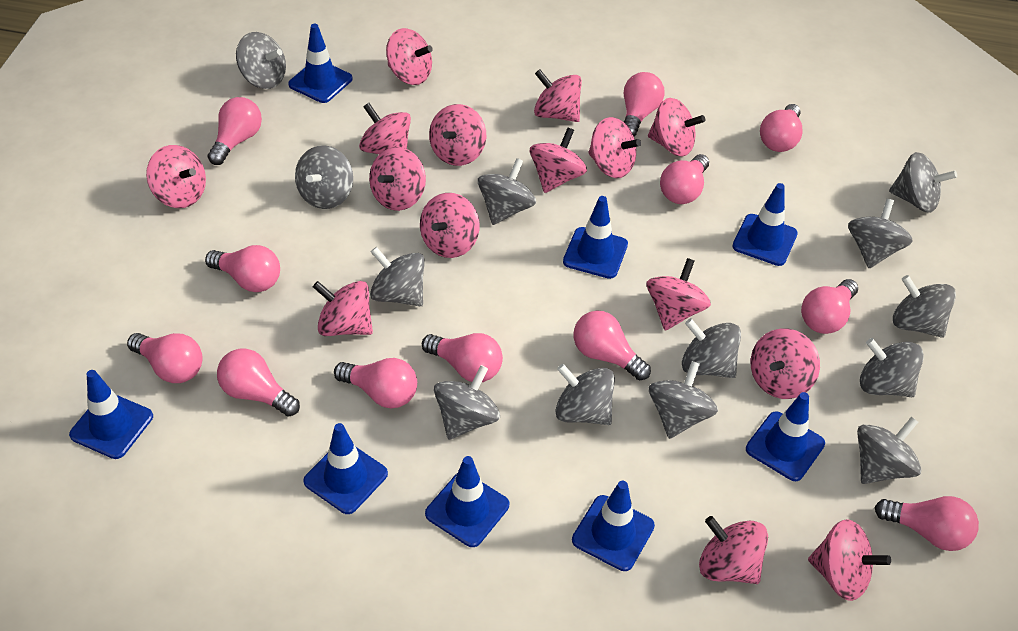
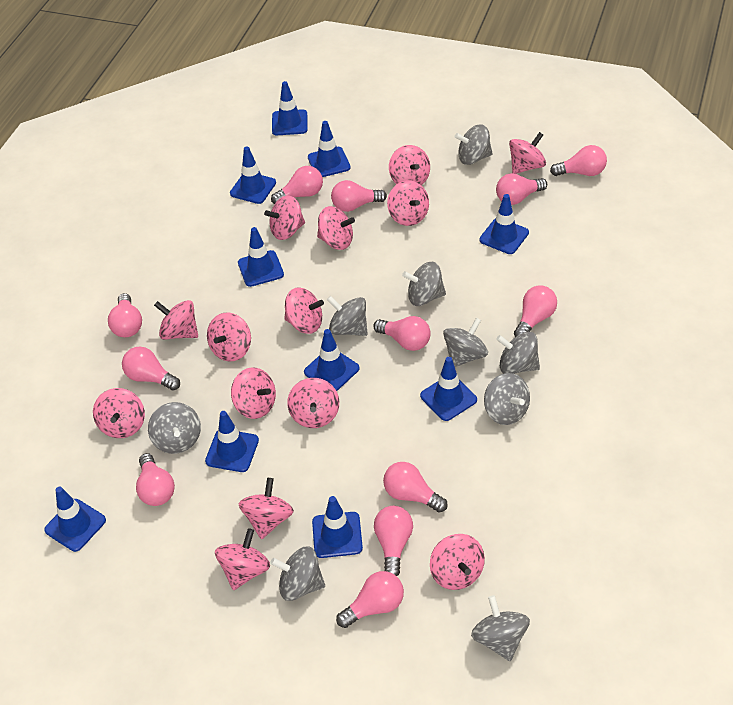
blue traffic cone: 8 -> 10
grey spinning top: 13 -> 9
pink spinning top: 15 -> 14

